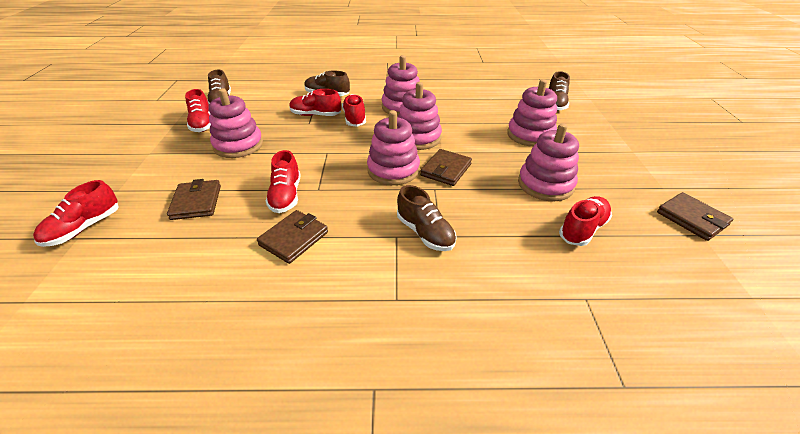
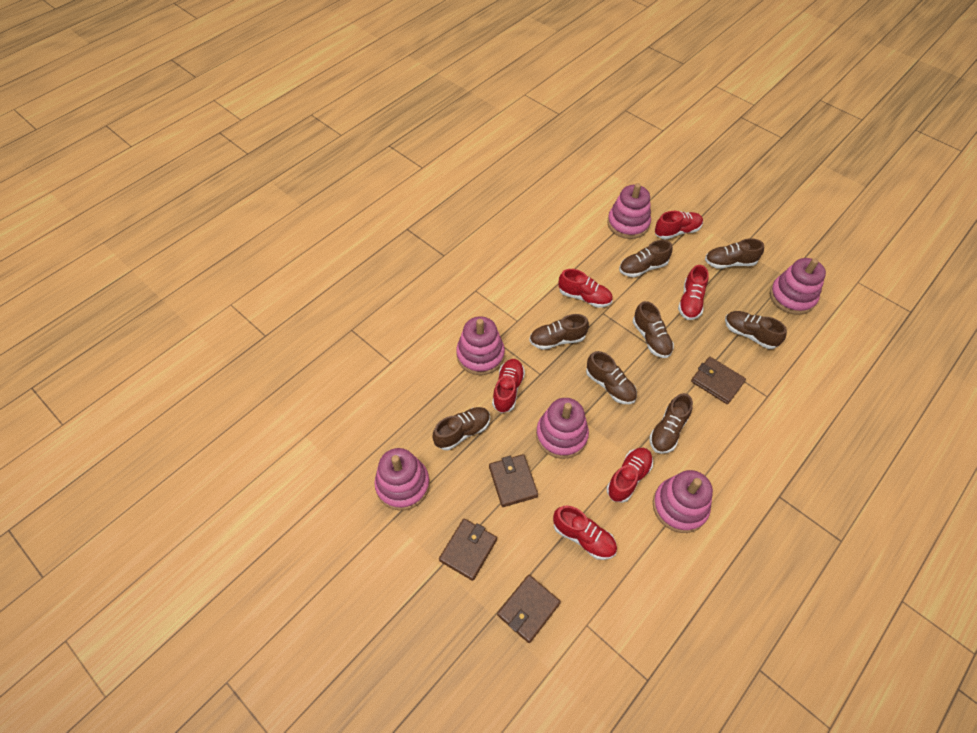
brown shoe: 4 -> 8

